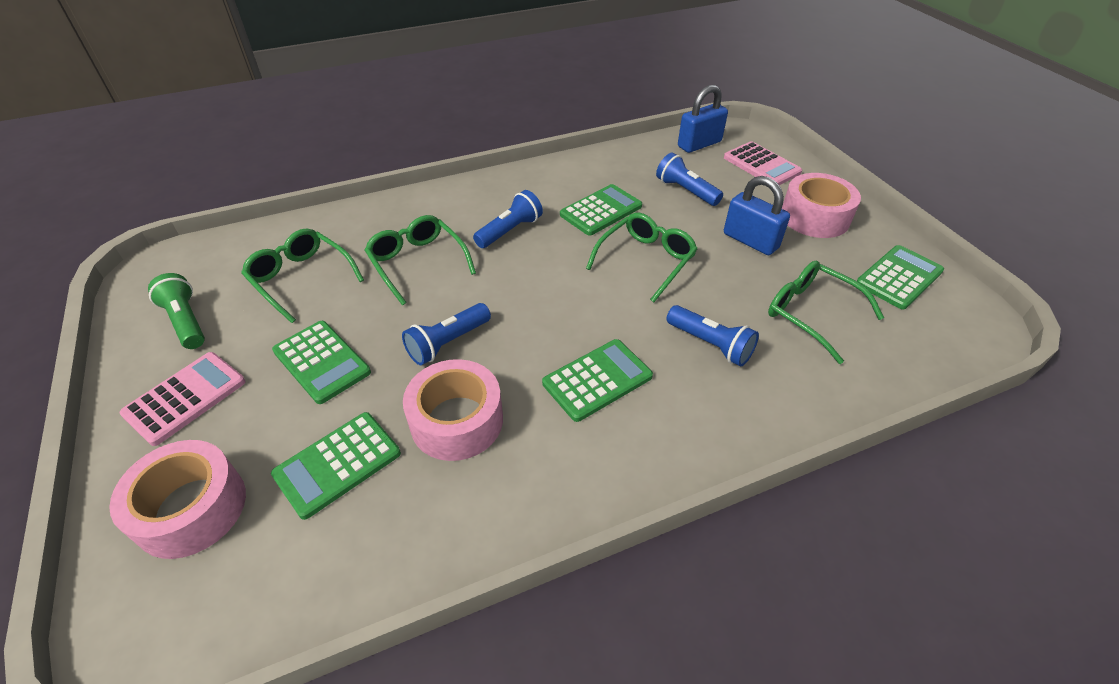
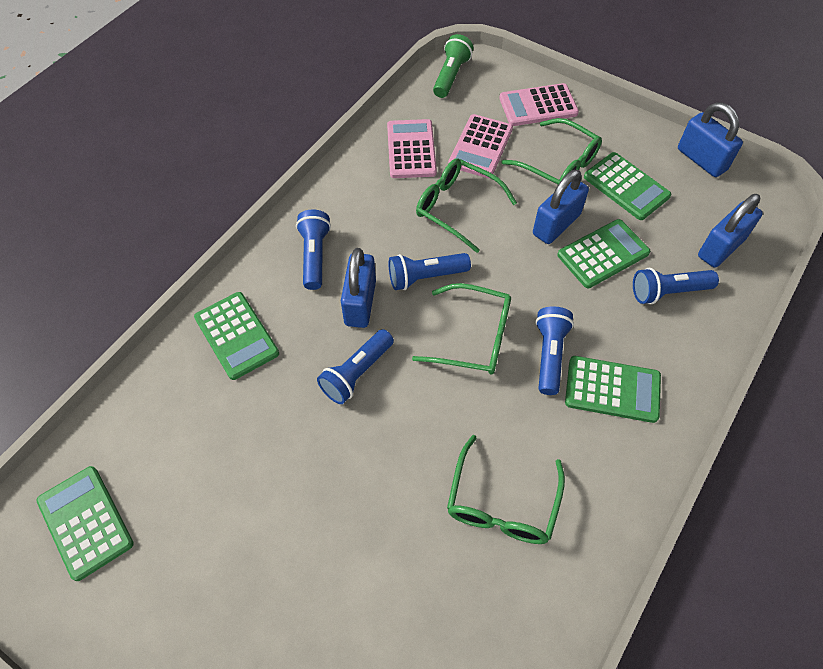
blue flashlight: 4 -> 5
blue padlock: 2 -> 4
pink calculator: 2 -> 3
pink tape: 3 -> 0

